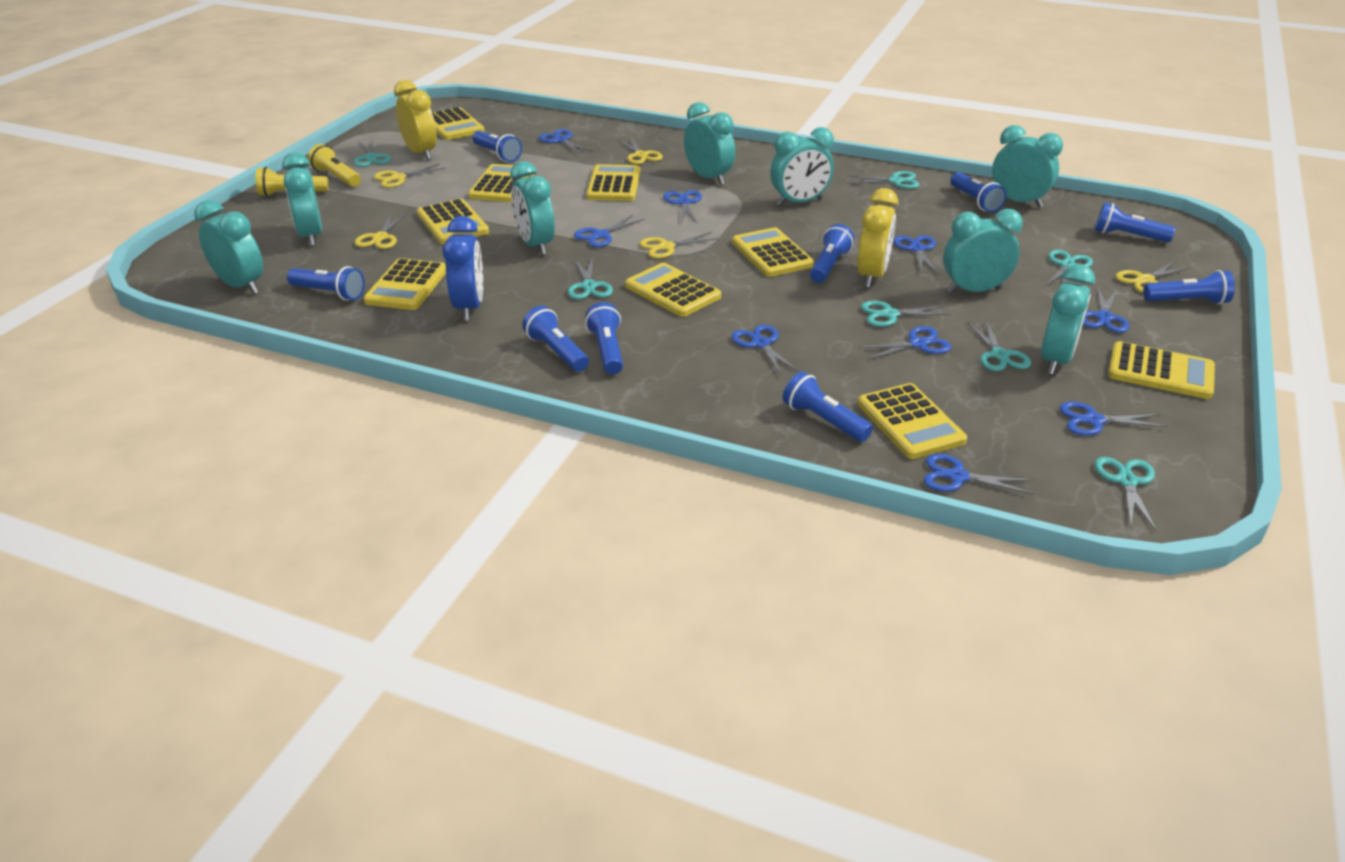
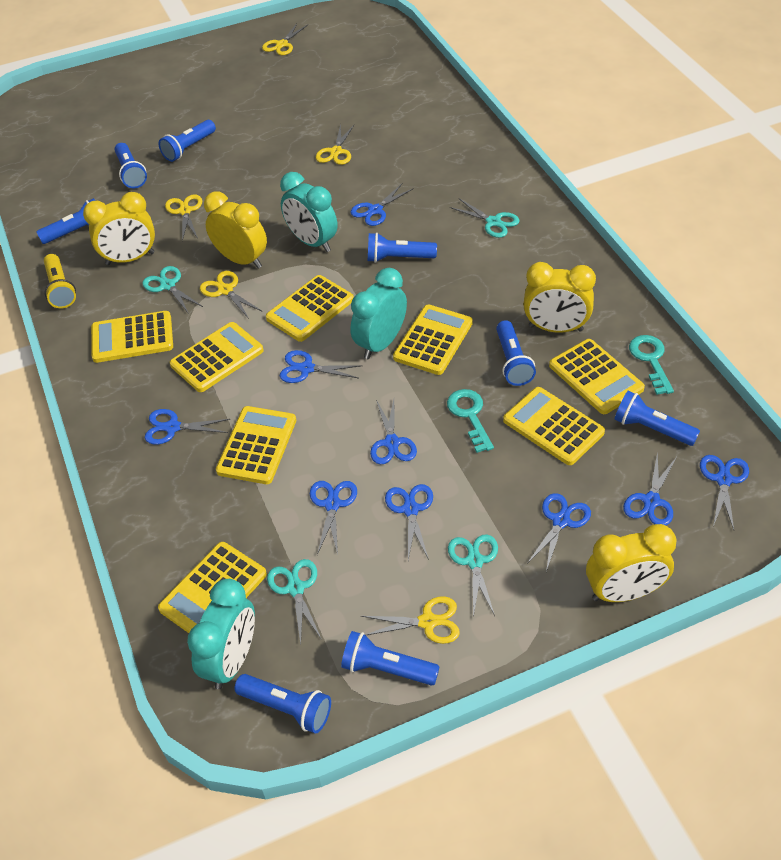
blue clock: 1 -> 0
blue flashlight: 9 -> 8
turquoise clock: 8 -> 3
turquoise key: 0 -> 2
turquoise scissors: 7 -> 4
yellow calculator: 9 -> 8
yellow clock: 2 -> 4
yellow flashlight: 2 -> 1

